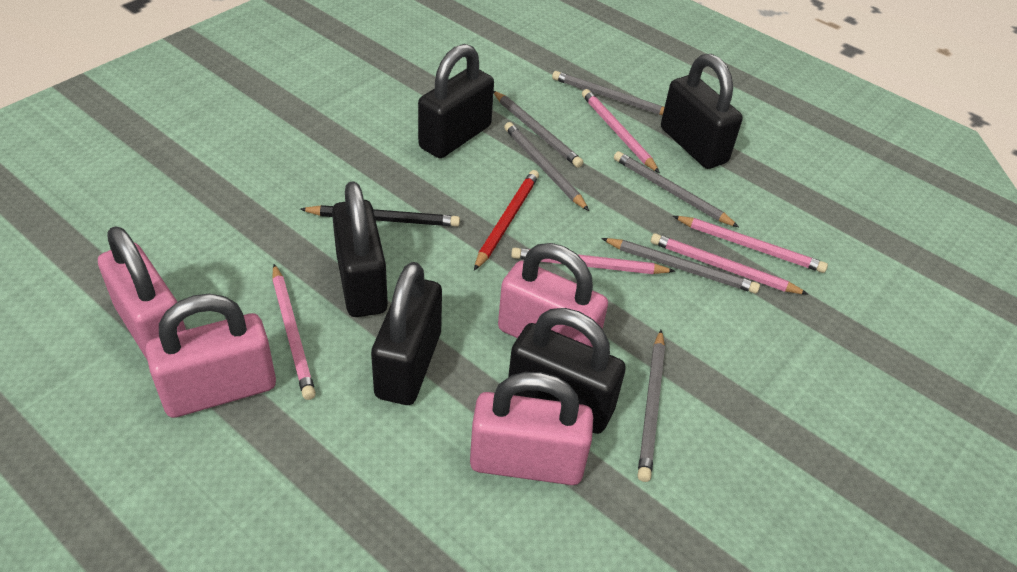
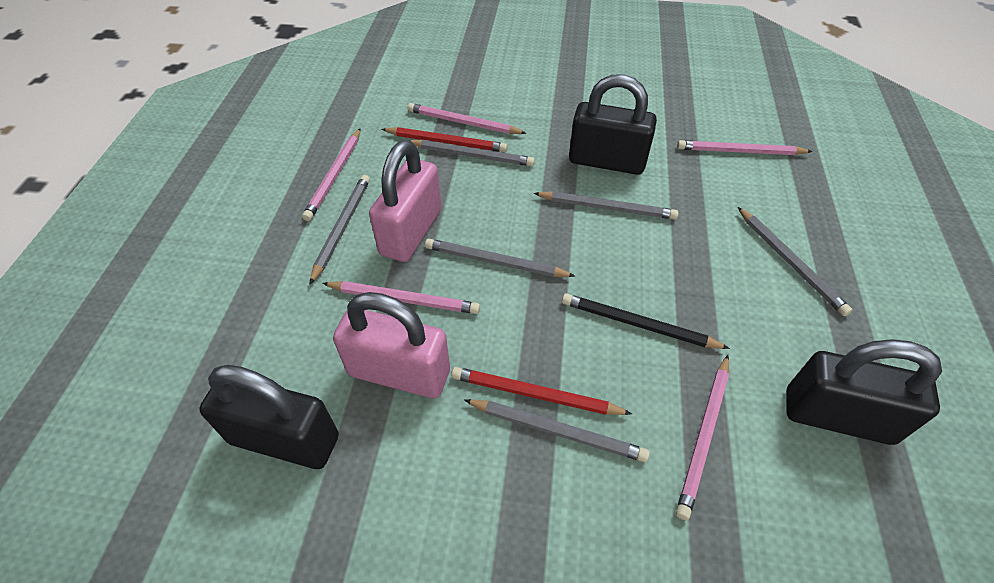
black padlock: 5 -> 3
pink padlock: 4 -> 2
red pencil: 1 -> 2

